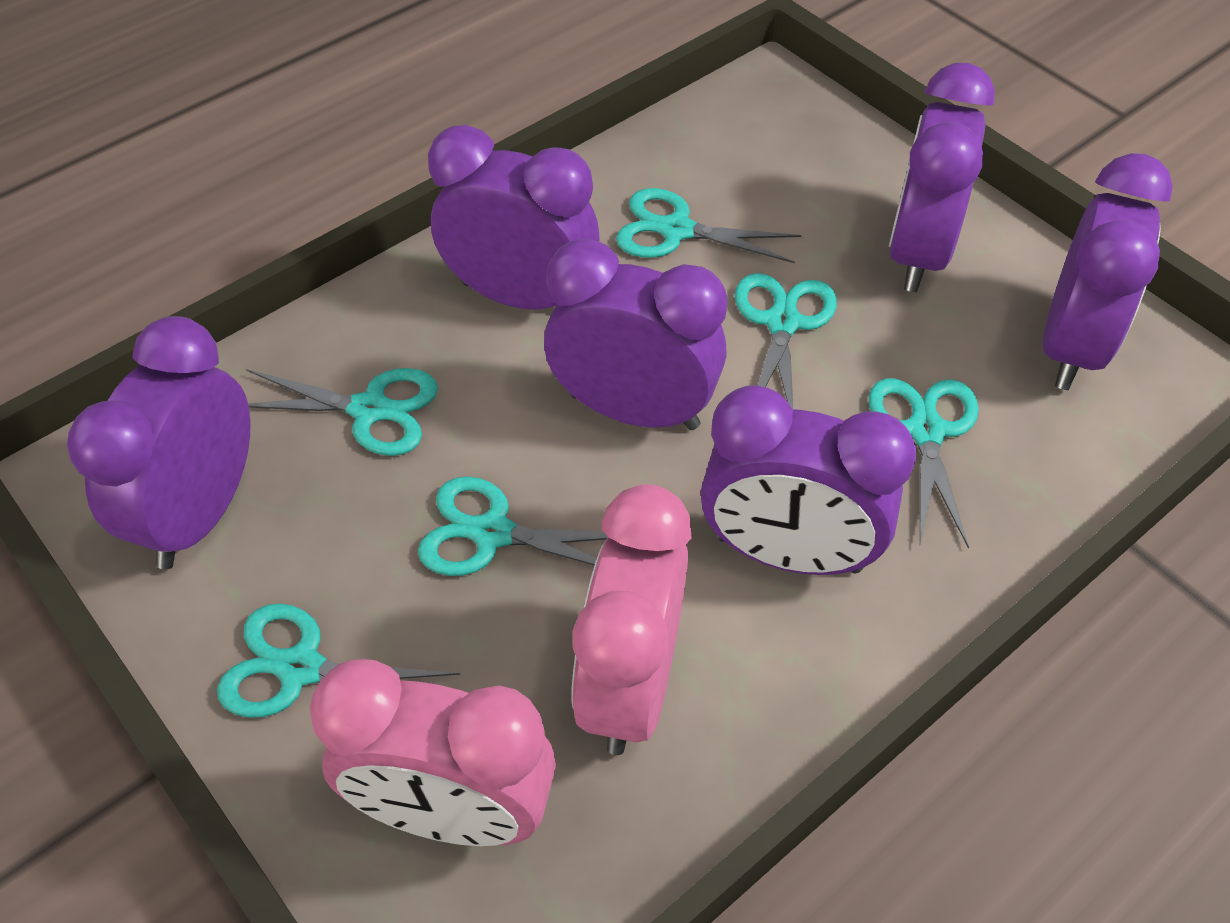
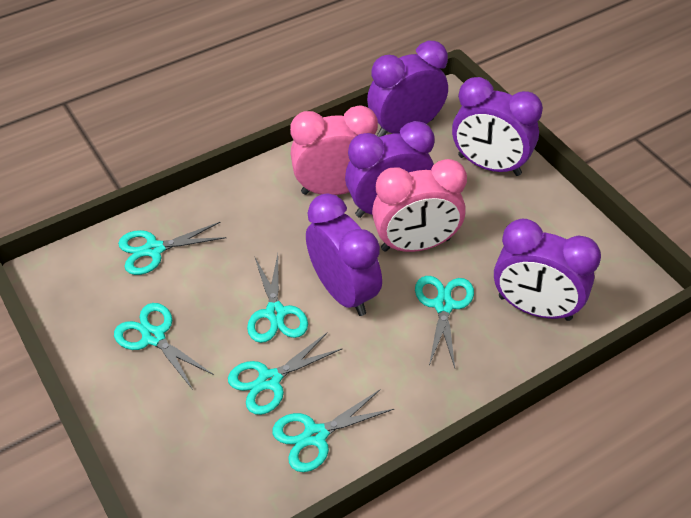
purple clock: 6 -> 5

